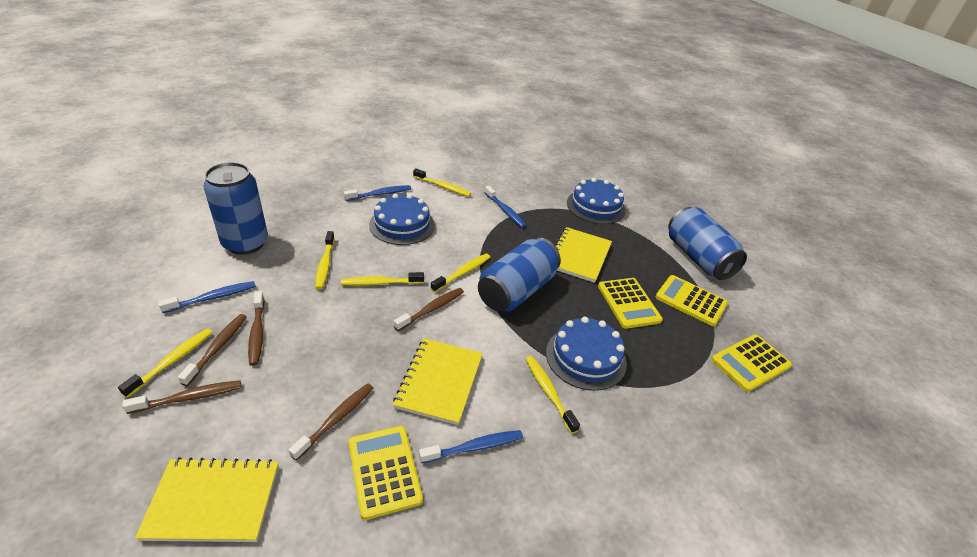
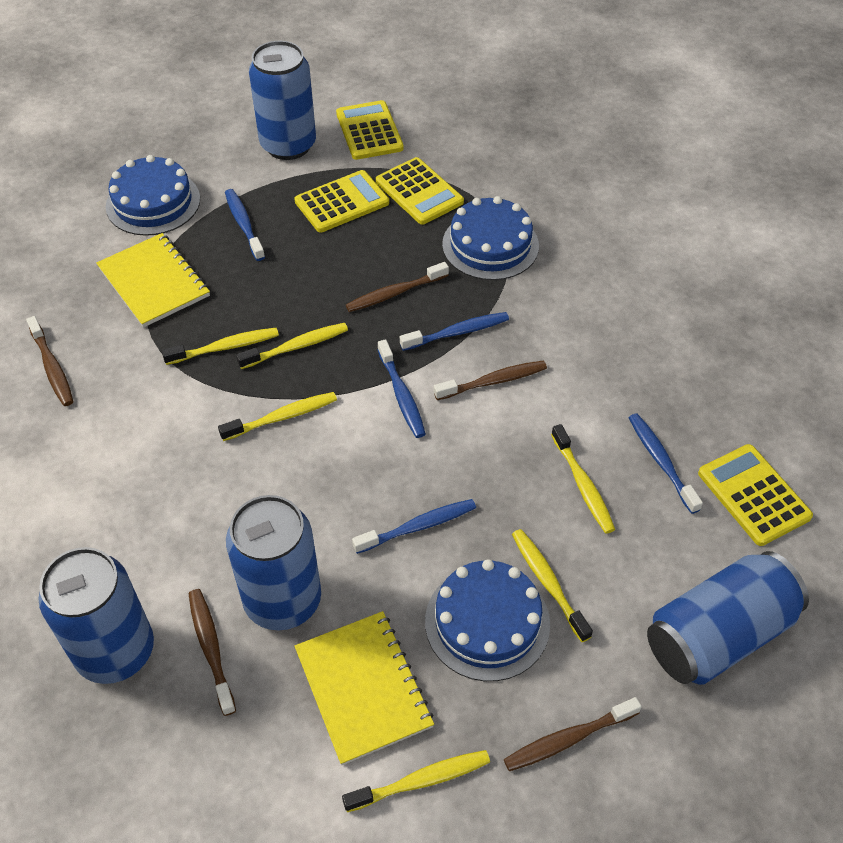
blue can: 3 -> 4
blue toothbrush: 4 -> 5
yellow notebook: 3 -> 2

